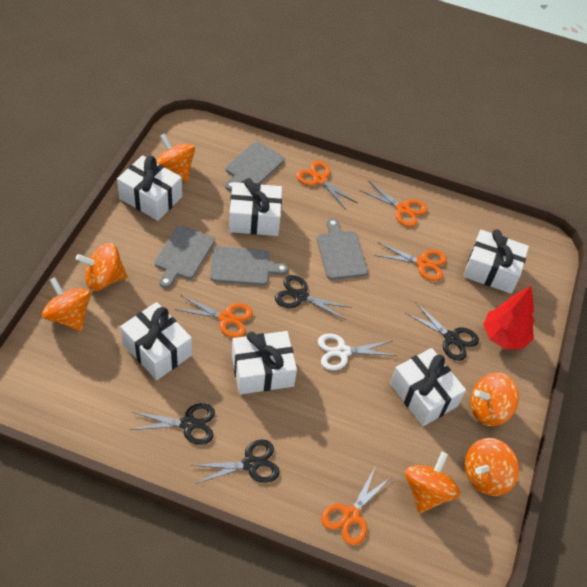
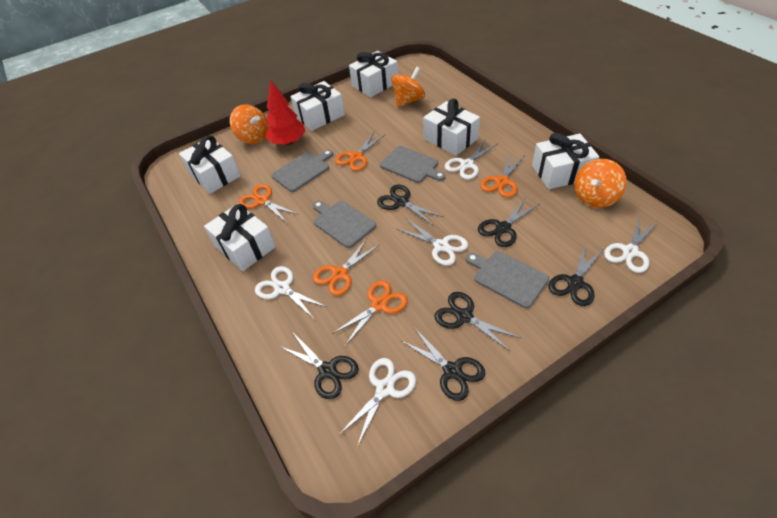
black scissors: 4 -> 6
orange spinning top: 6 -> 3
white scissors: 1 -> 5

